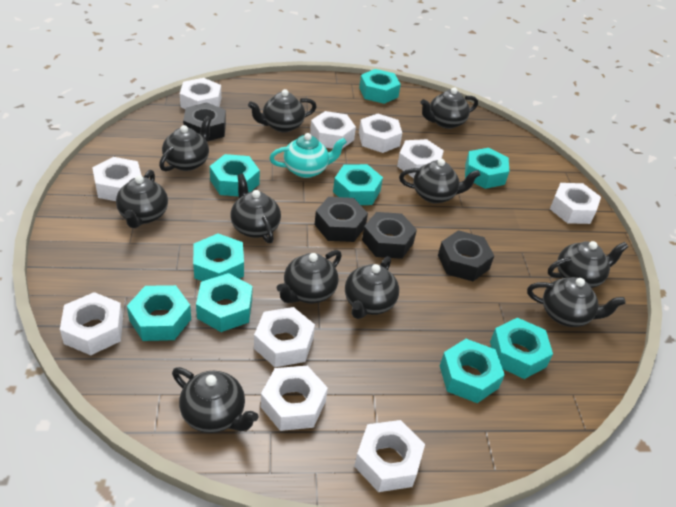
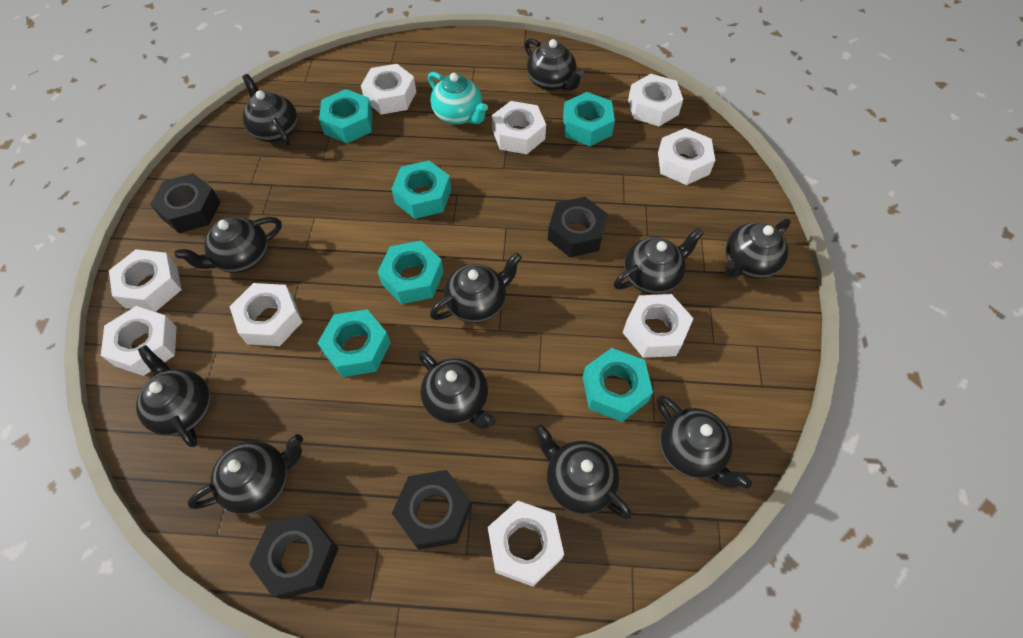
turquoise nut: 9 -> 6
white nut: 10 -> 9

